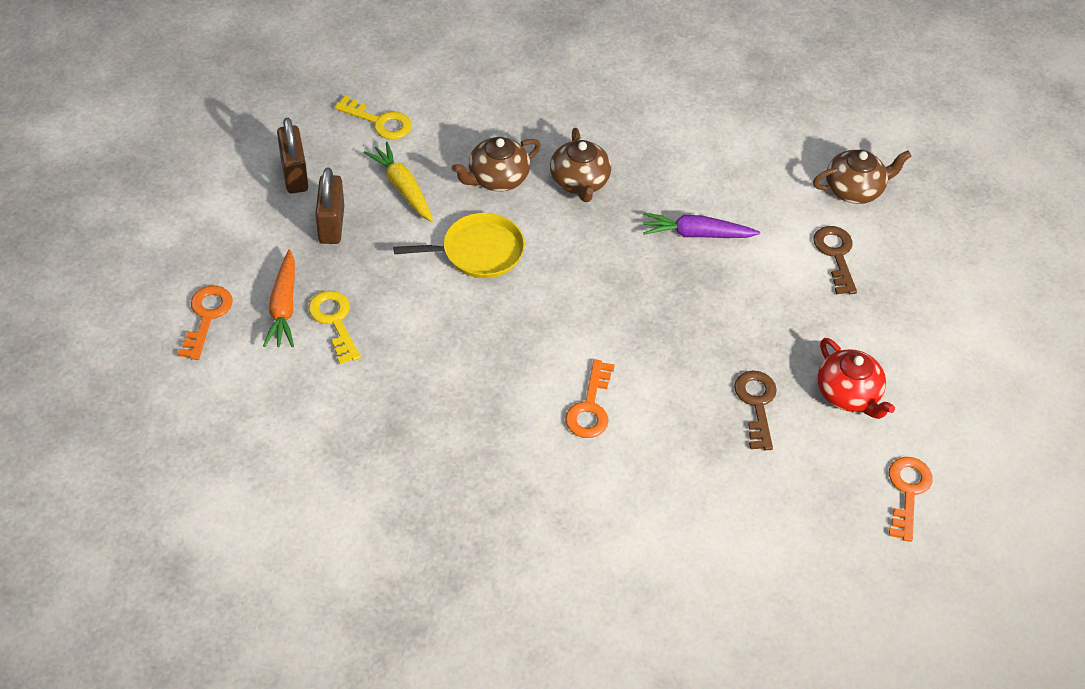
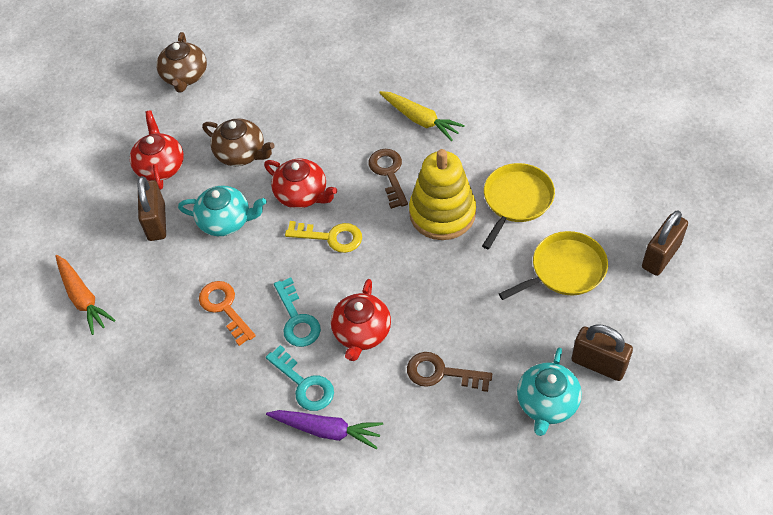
brown padlock: 2 -> 3
brown teapot: 3 -> 2
orange key: 3 -> 1
red teapot: 1 -> 3
turquoise key: 0 -> 2
turquoise teapot: 0 -> 2
yellow key: 2 -> 1
yellow pan: 1 -> 2
yellow stacking toy: 0 -> 1

